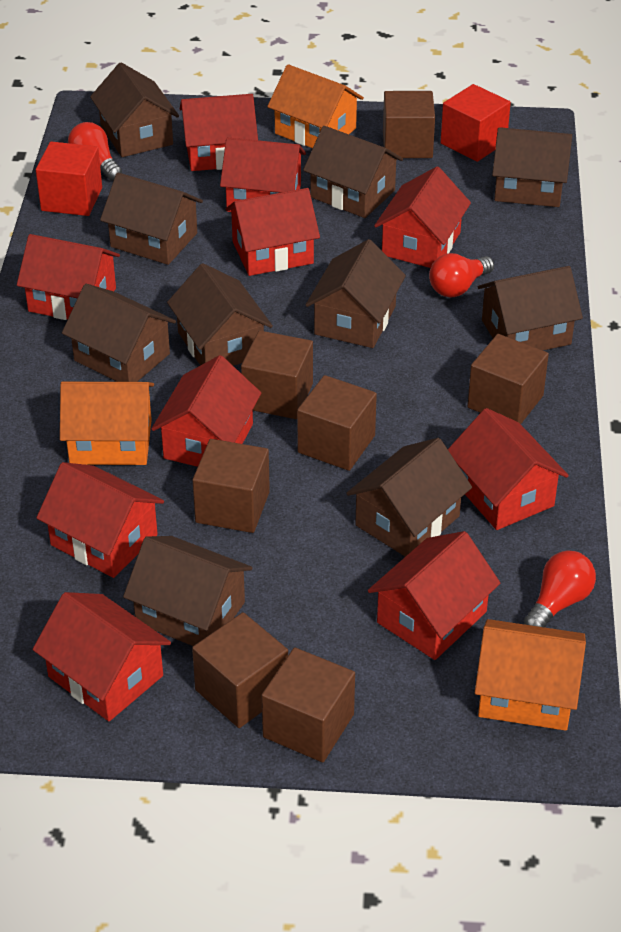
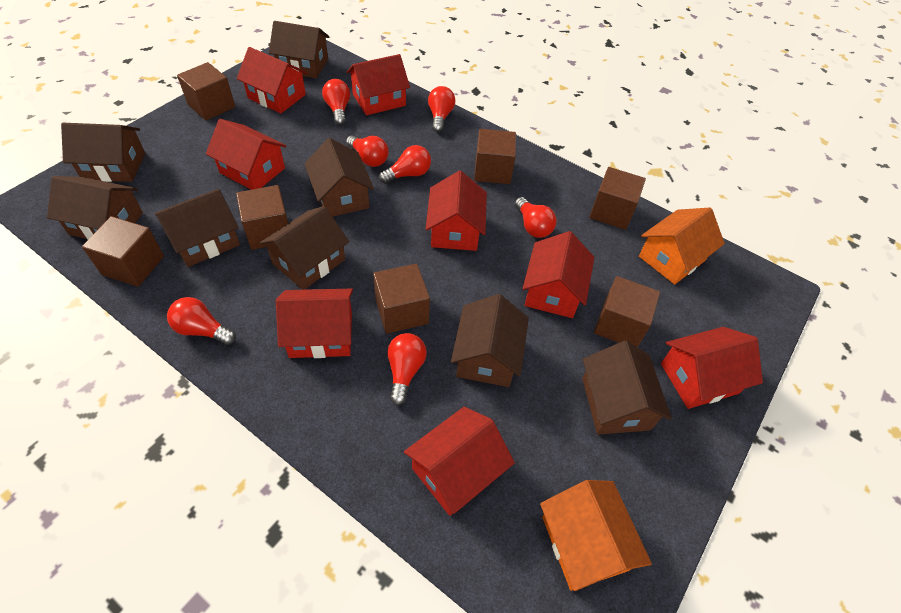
brown house: 10 -> 8
orange house: 3 -> 2
red cube: 2 -> 0
red house: 10 -> 8
red light bulb: 3 -> 7

